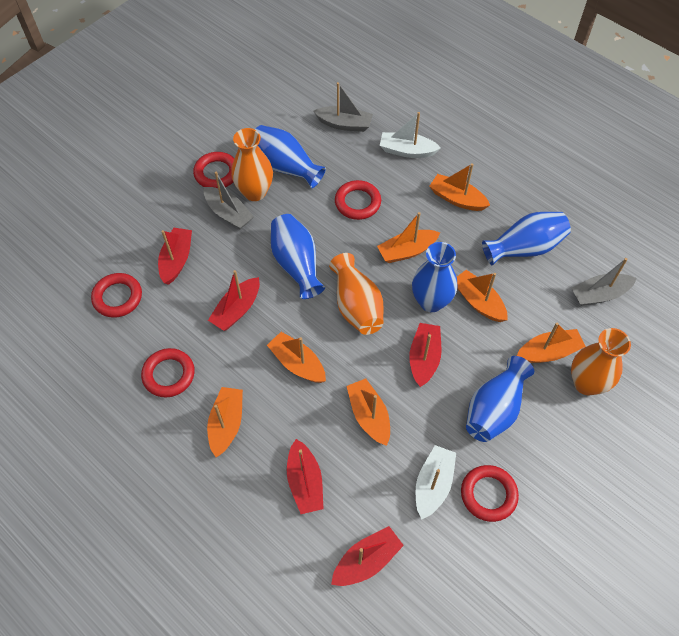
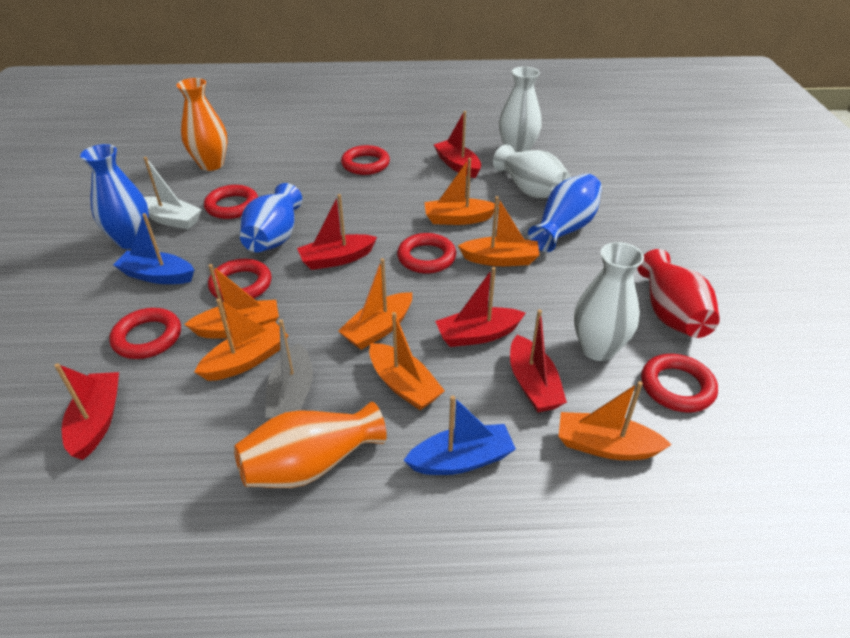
blue boat: 0 -> 2
blue vase: 5 -> 3
grey boat: 3 -> 1
orange vase: 3 -> 2
red ring: 5 -> 6
red vase: 0 -> 1
white boat: 2 -> 1
white vase: 0 -> 3

